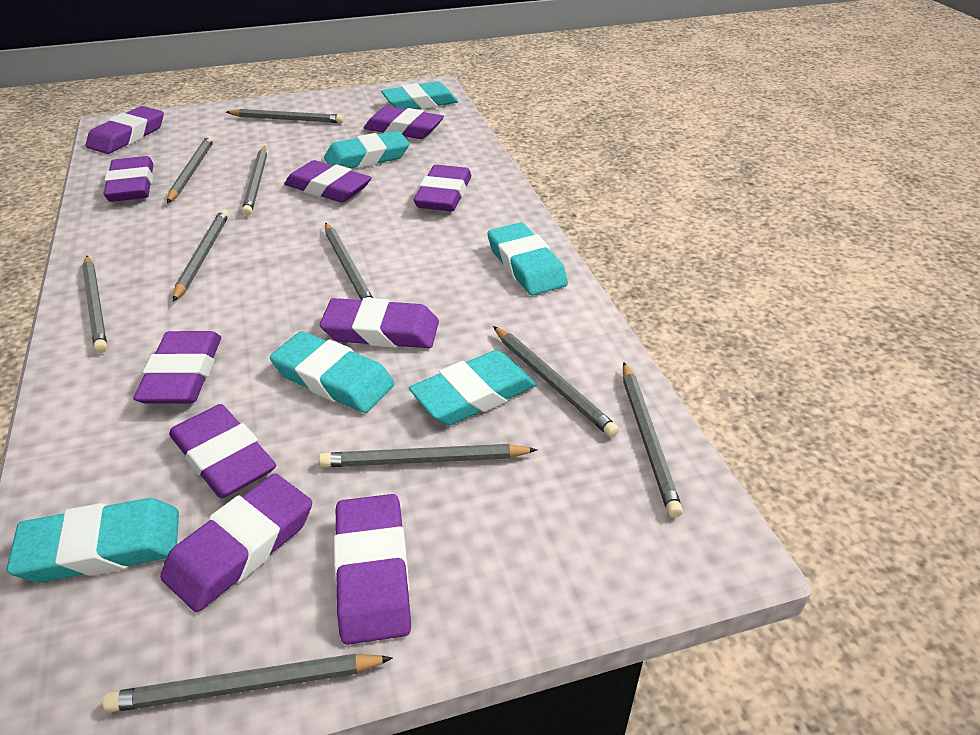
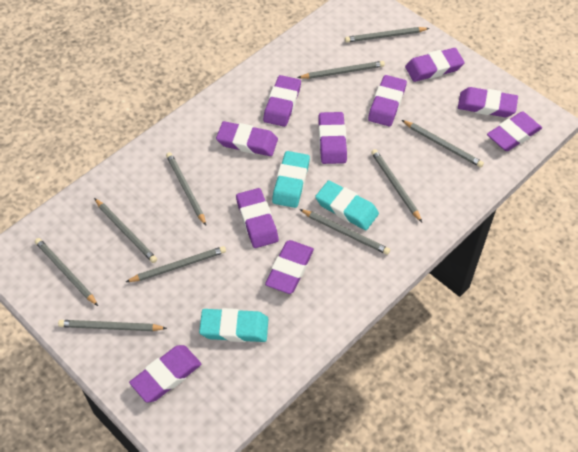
turquoise eraser: 6 -> 3

